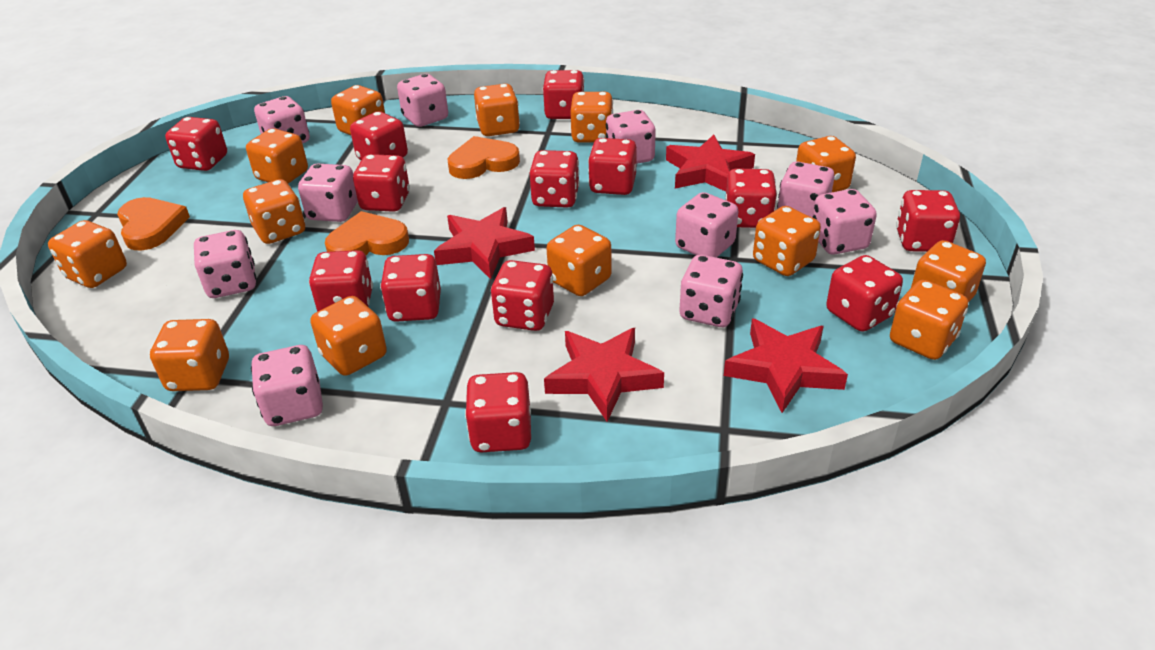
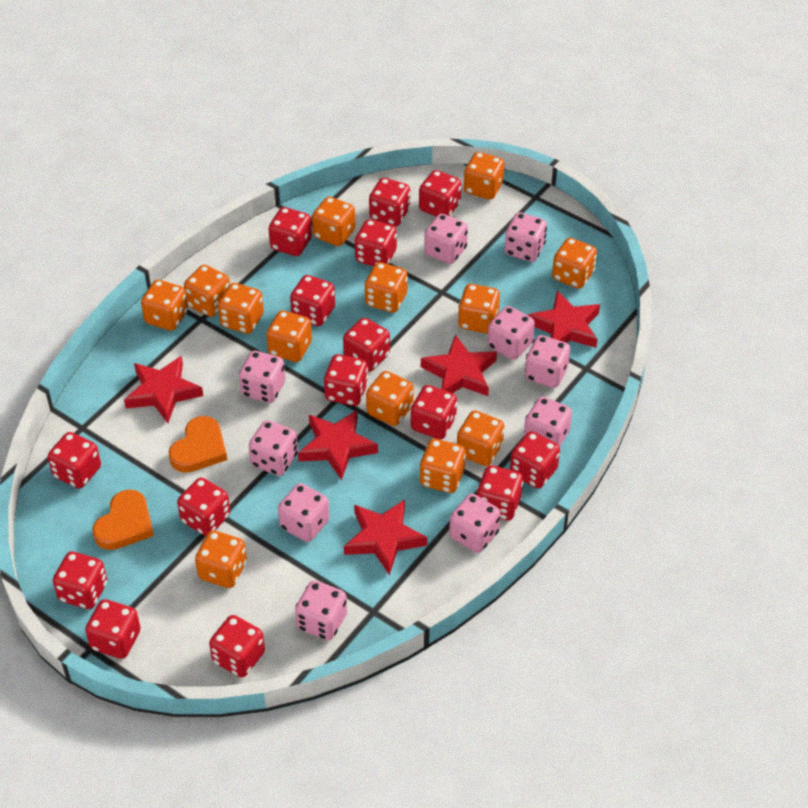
orange heart: 3 -> 2
red dice: 13 -> 15
red star: 4 -> 5

